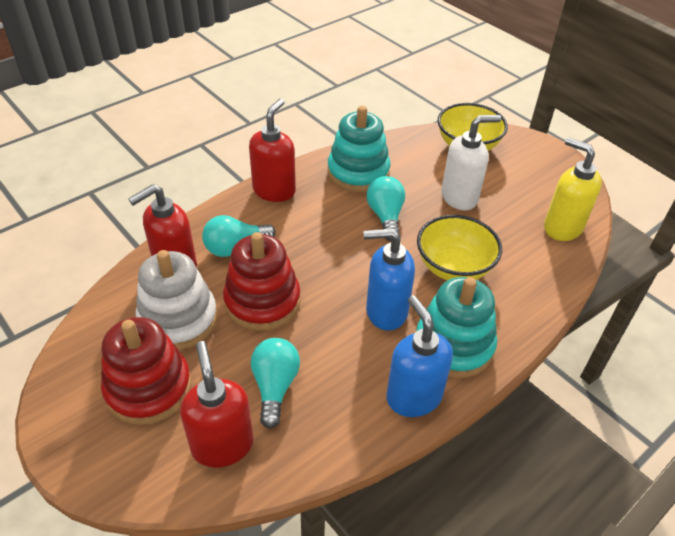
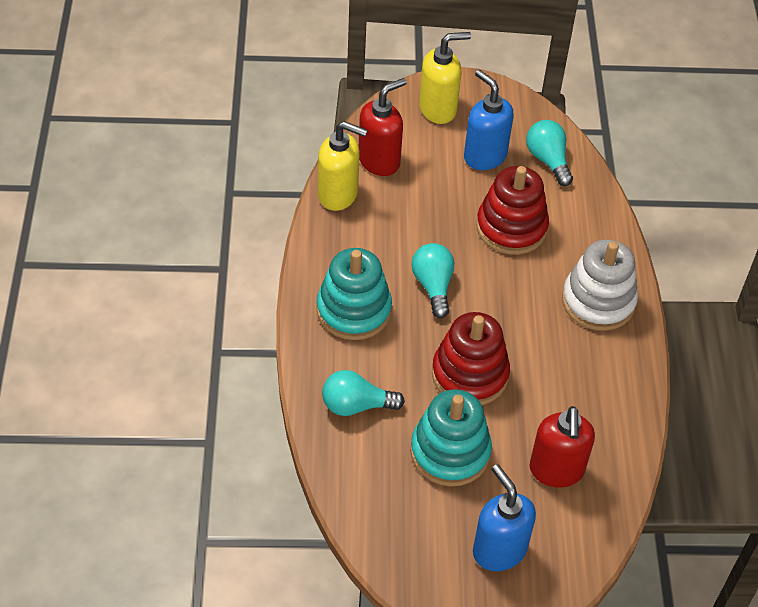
red soap dispenser: 3 -> 2
white soap dispenser: 1 -> 0
yellow bowl: 2 -> 0
yellow soap dispenser: 1 -> 2

